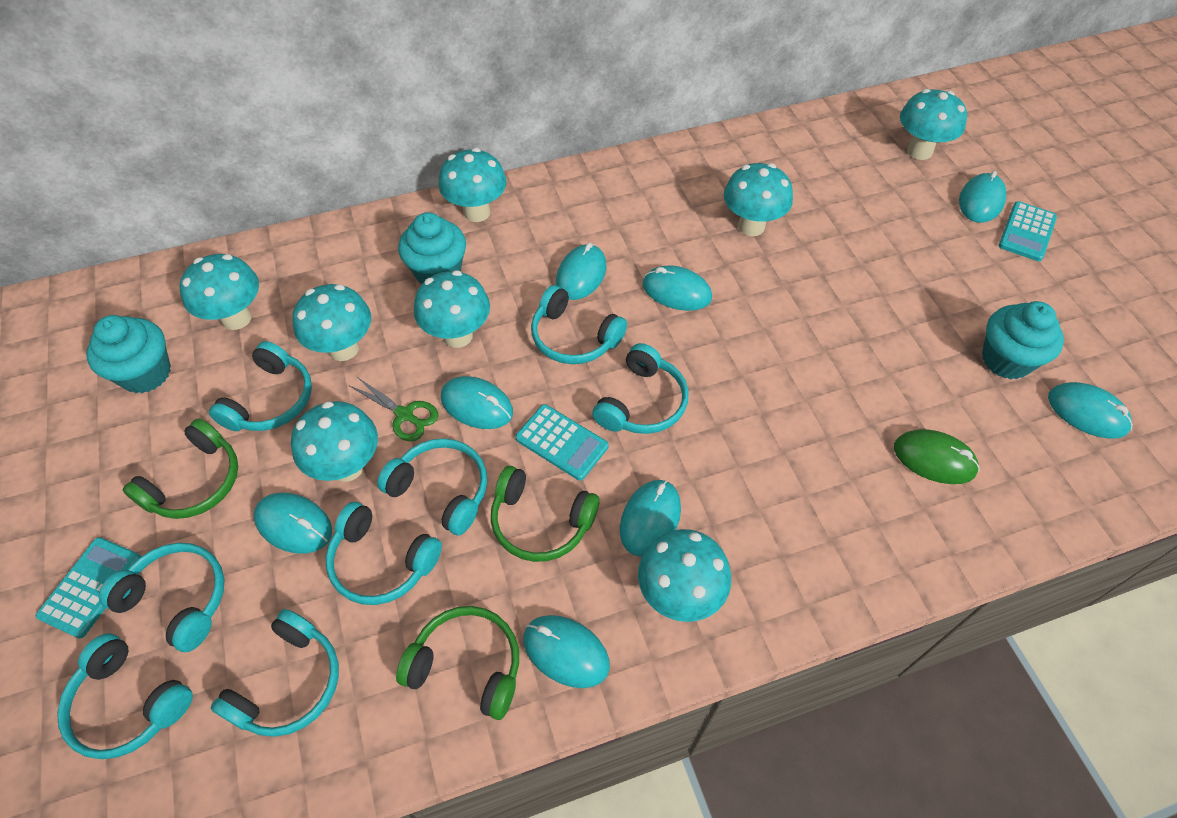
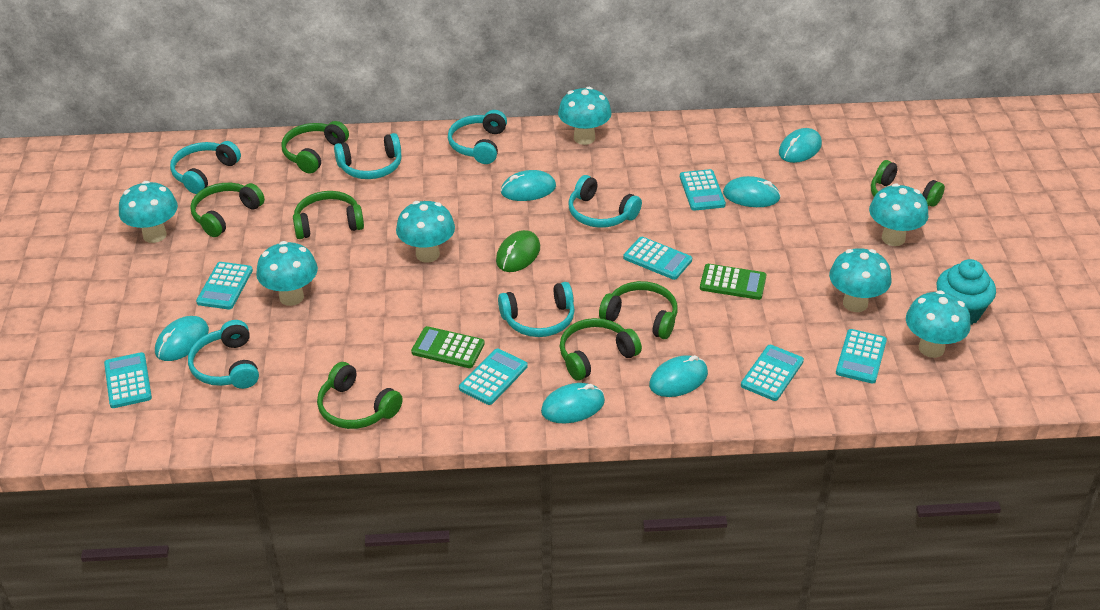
green calculator: 0 -> 2
green headphones: 3 -> 7
green scissors: 1 -> 0
turquoise calculator: 3 -> 7
turquoise cupcake: 3 -> 1
turquoise headphones: 8 -> 6
turquoise mouse: 8 -> 6
turquoise mushroom: 8 -> 7

